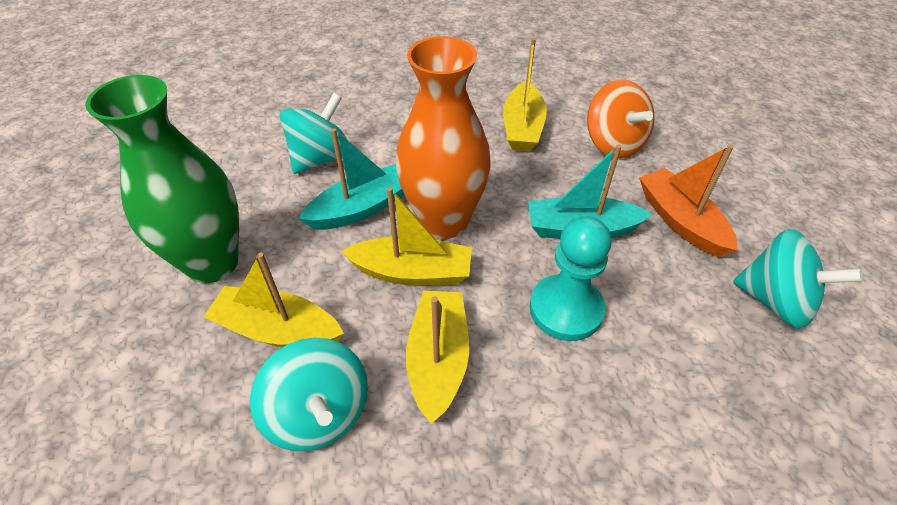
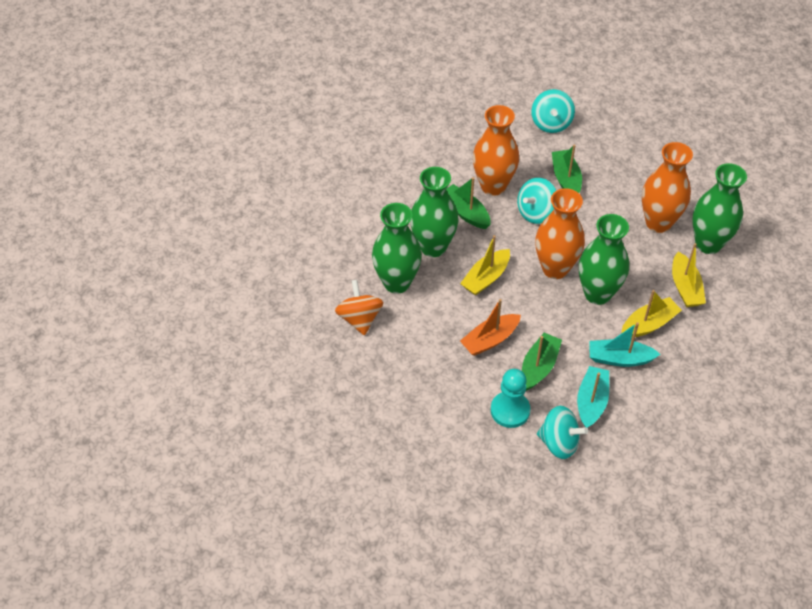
green boat: 0 -> 3
green vase: 1 -> 4
orange vase: 1 -> 3
yellow boat: 4 -> 3

